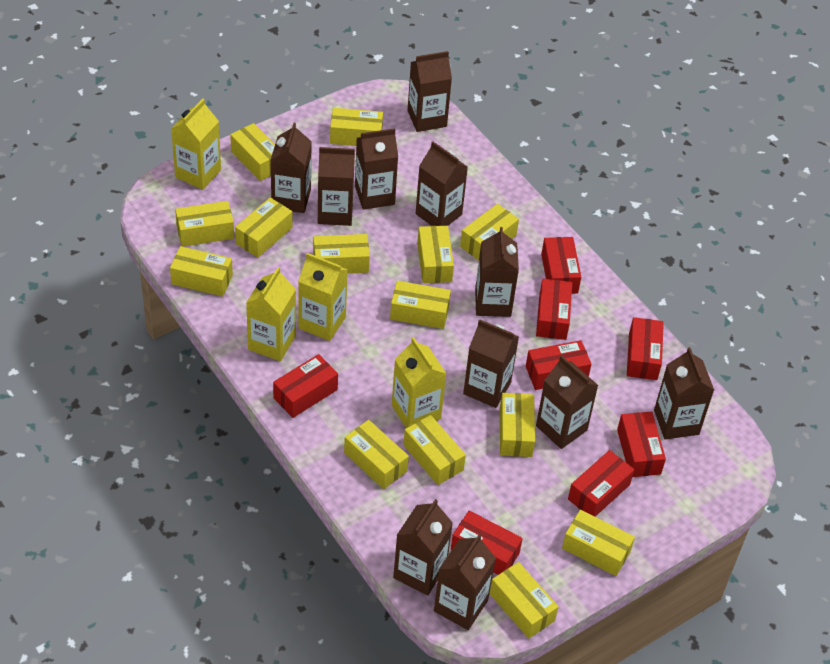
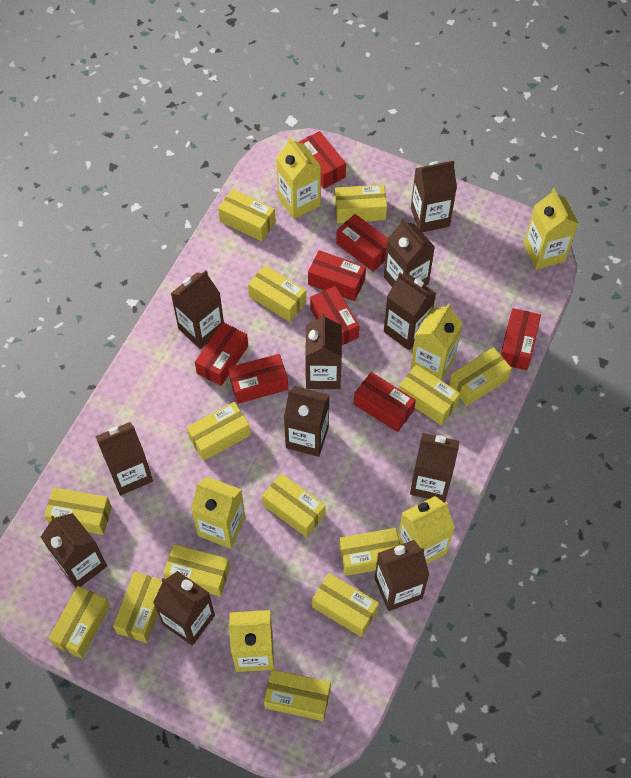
yellow carton: 4 -> 6

